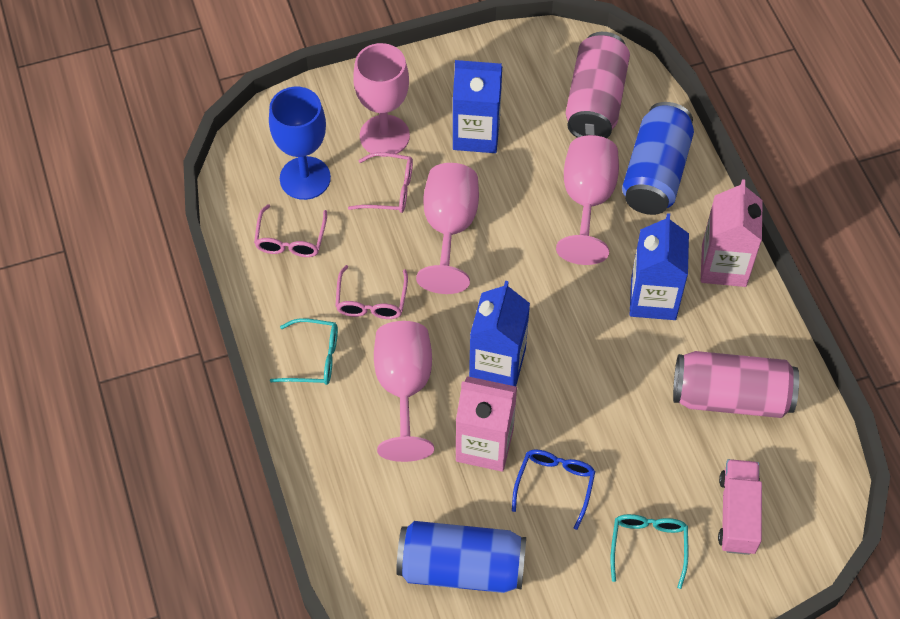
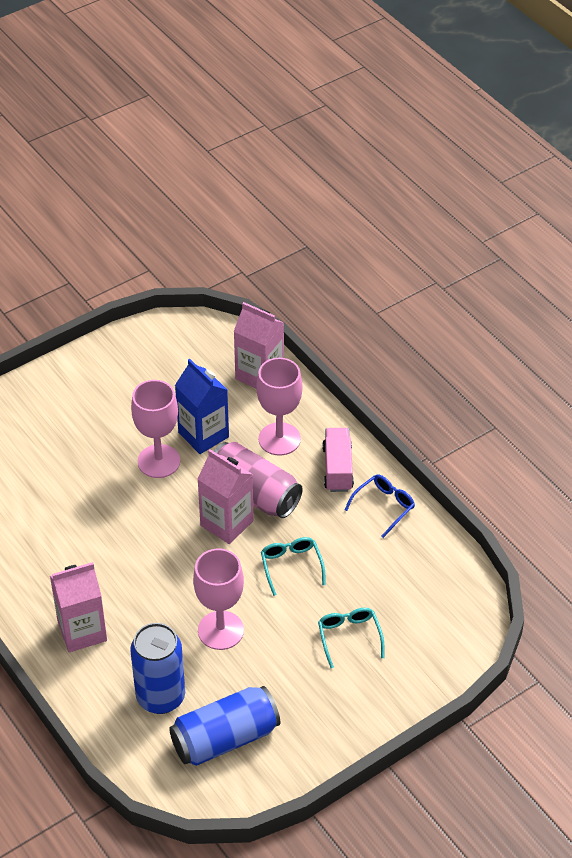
blue carton: 3 -> 1
blue goblet: 1 -> 0
pink can: 2 -> 1
pink carton: 2 -> 3
pink glasses: 3 -> 0
pink goblet: 4 -> 3

